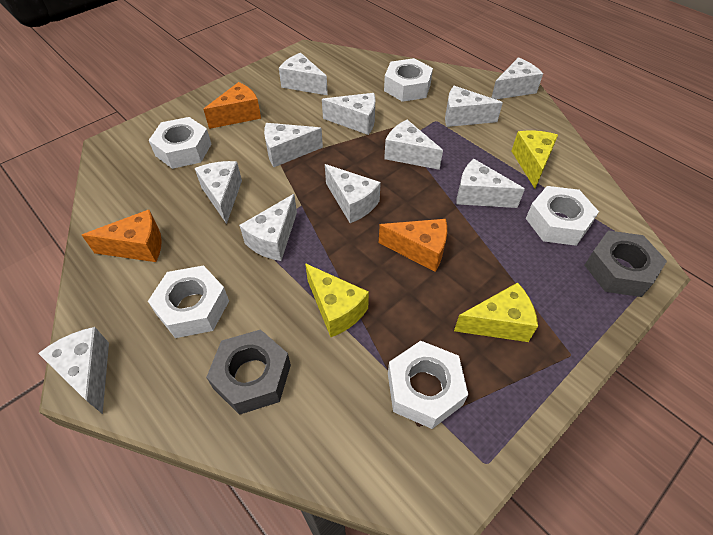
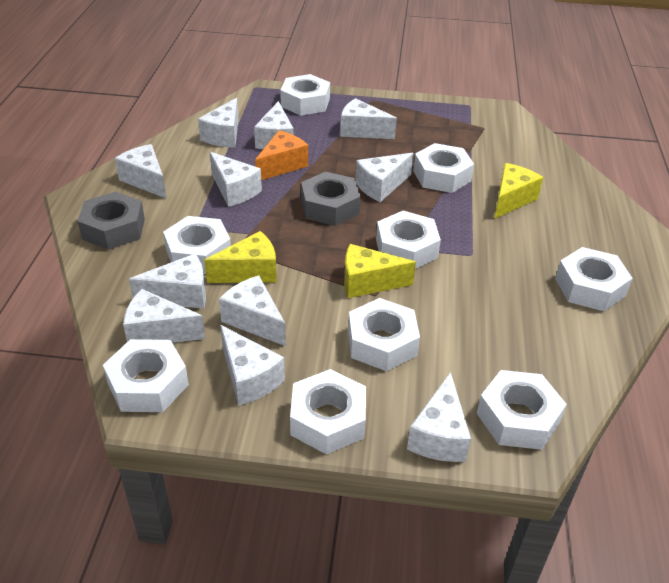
orange cheese: 3 -> 1
white nut: 5 -> 9

